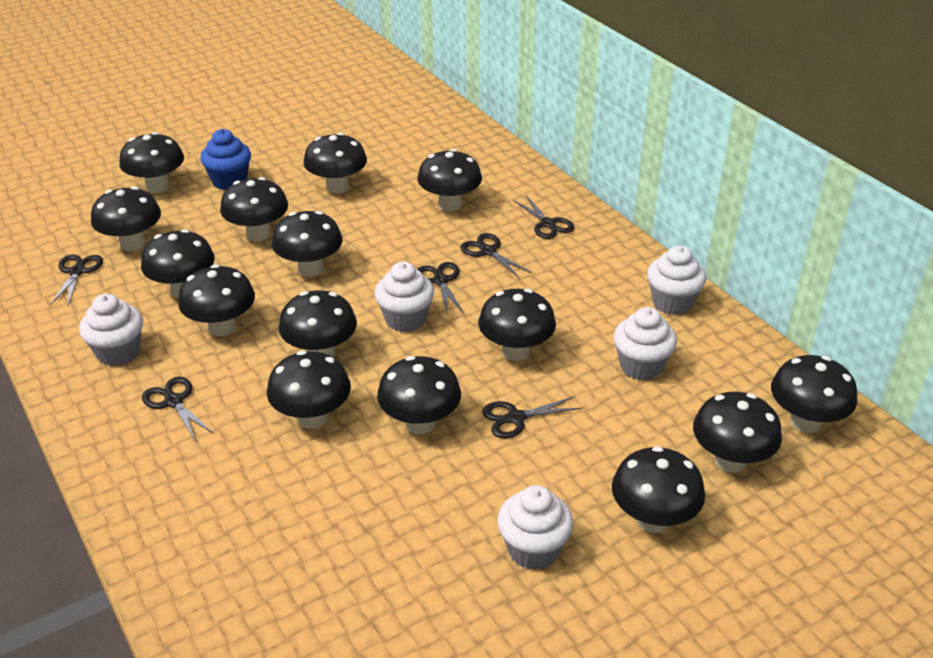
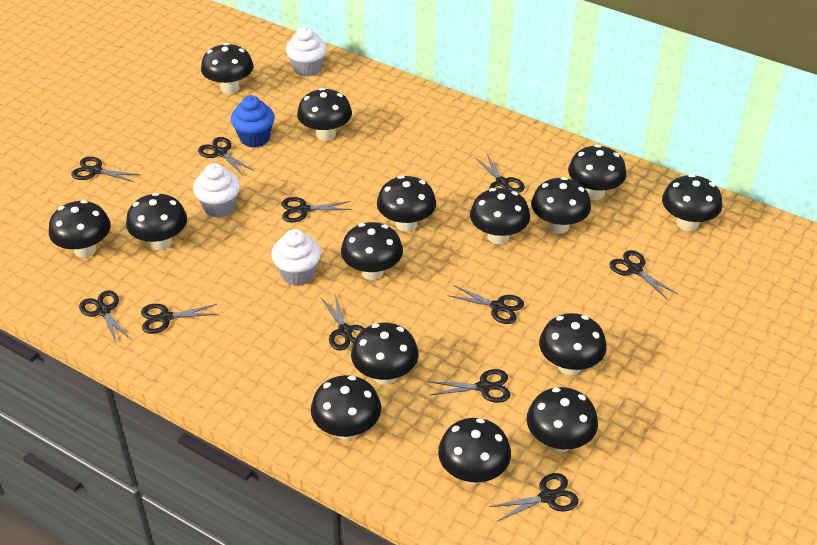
black scissors: 6 -> 11
white cupcake: 5 -> 3

